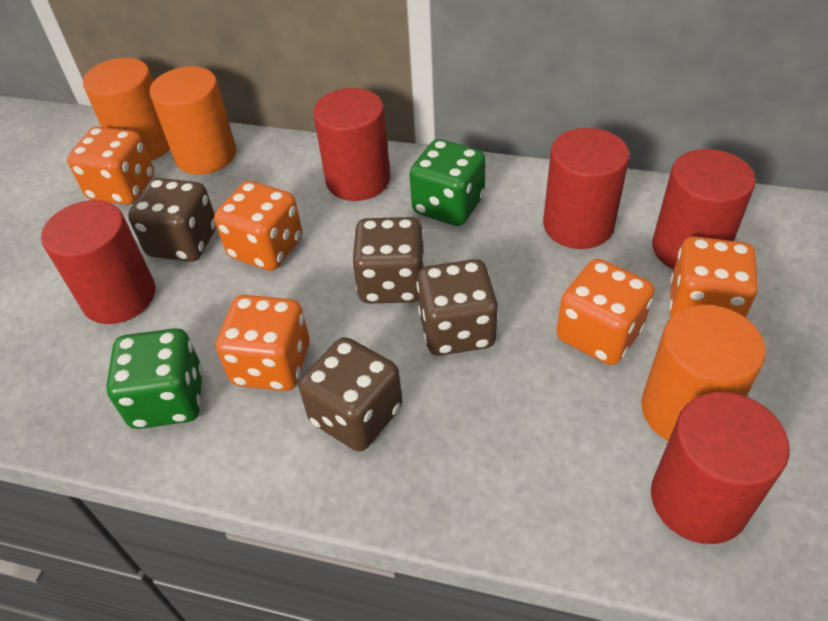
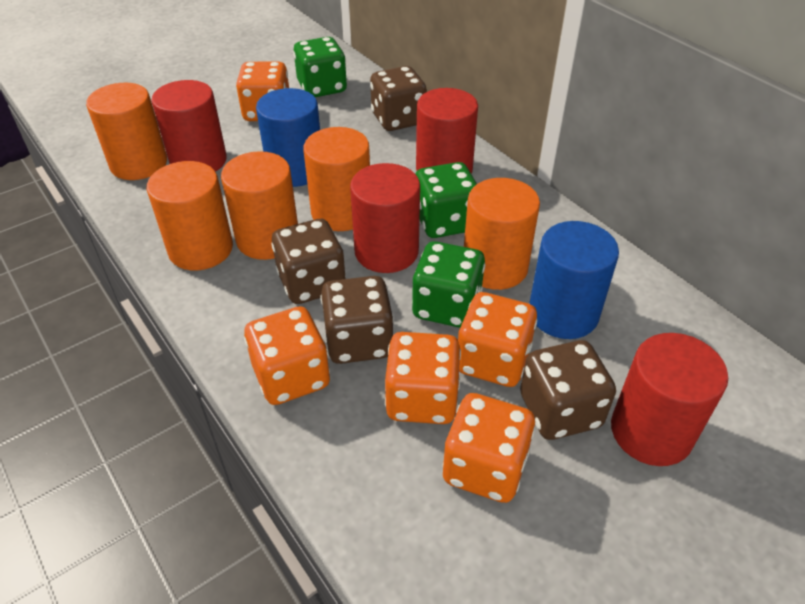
blue cylinder: 0 -> 2
green dice: 2 -> 3
orange cylinder: 3 -> 5
red cylinder: 5 -> 4

